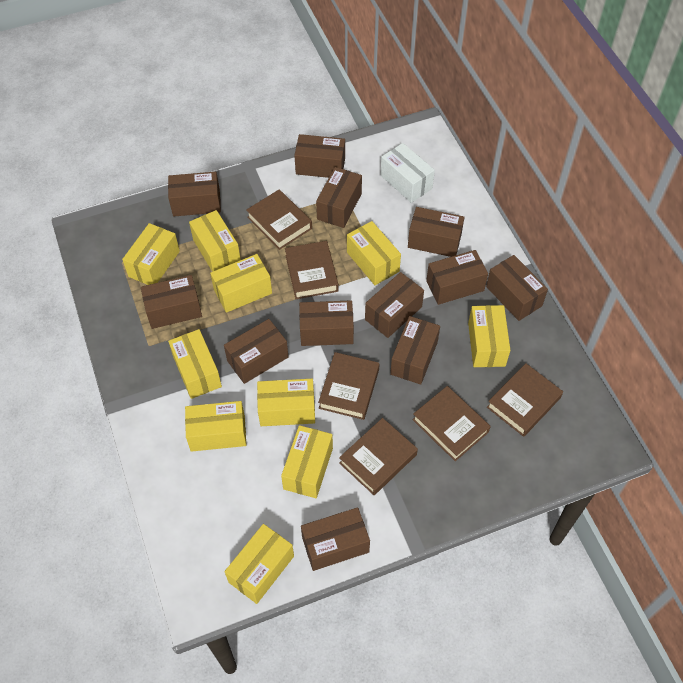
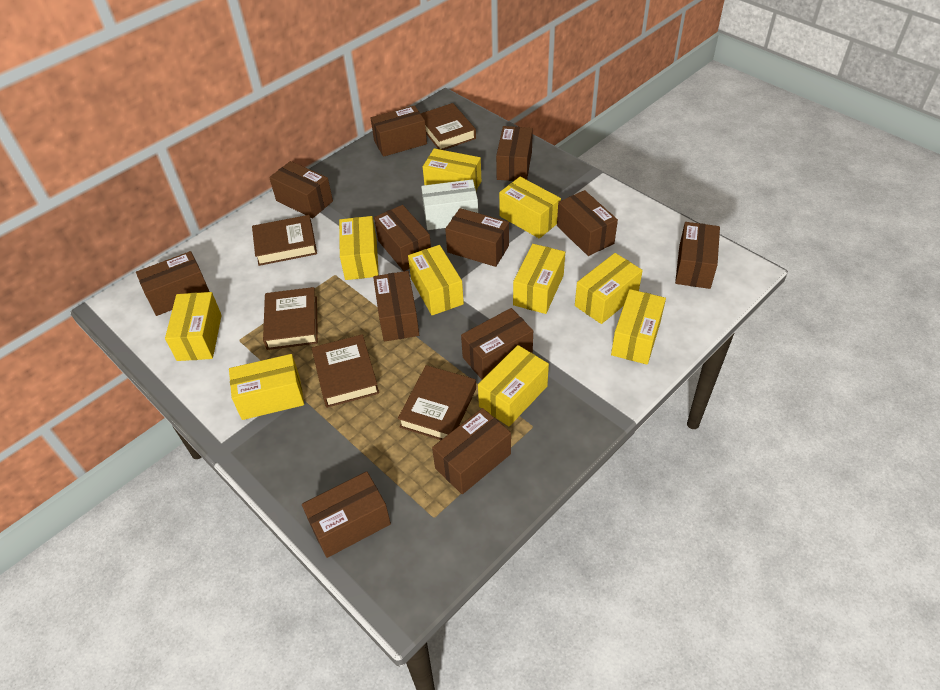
brown book: 6 -> 5

